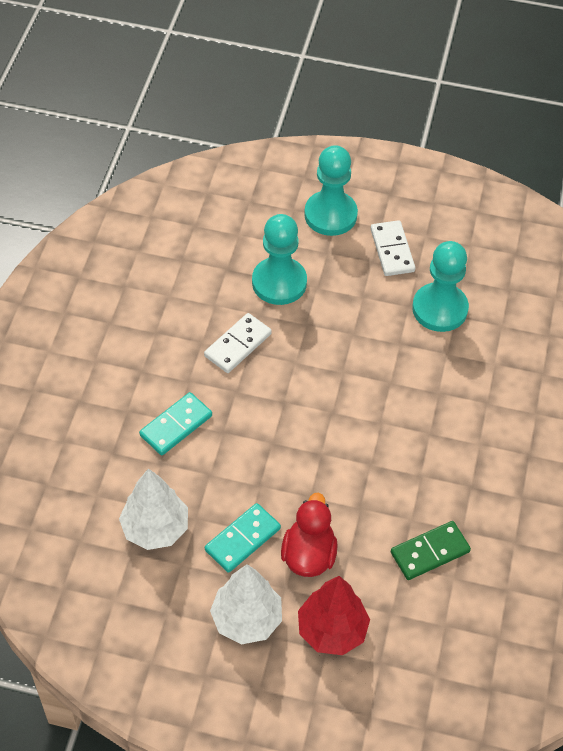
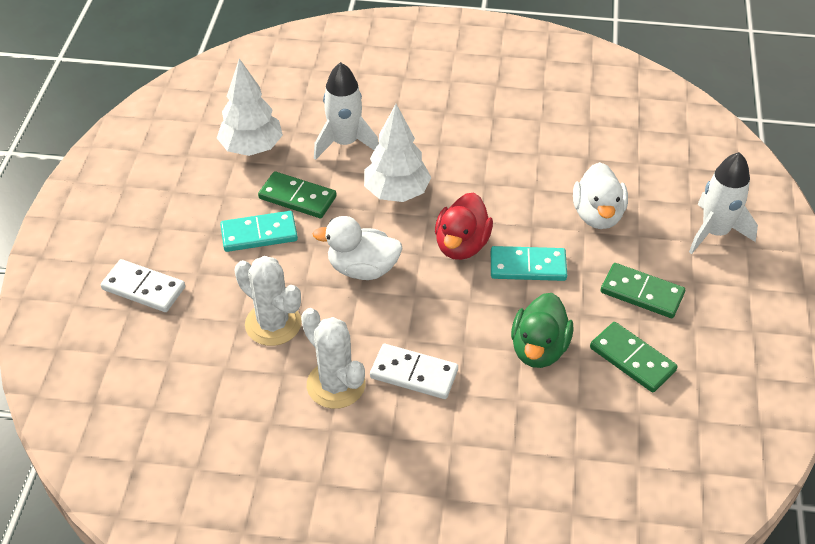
green domino: 1 -> 3
green duck: 0 -> 1
red tree: 1 -> 0
turquoise pawn: 3 -> 0
white cactus: 0 -> 2
white duck: 0 -> 2
white rocket: 0 -> 2

